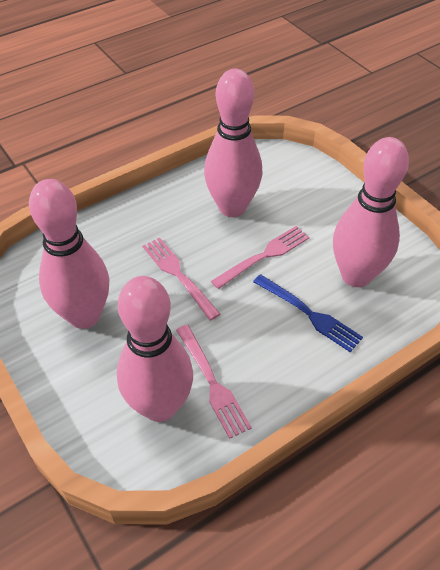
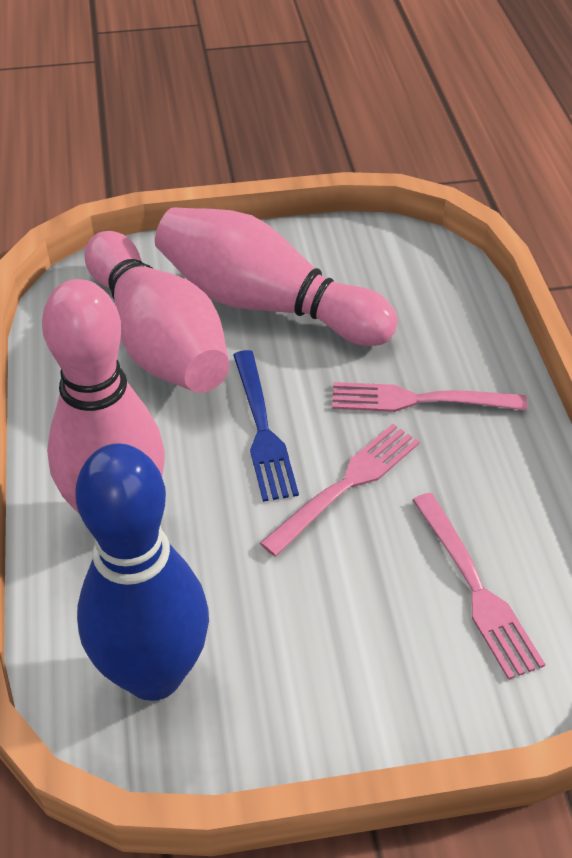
blue bowling pin: 0 -> 1
pink bowling pin: 4 -> 3

